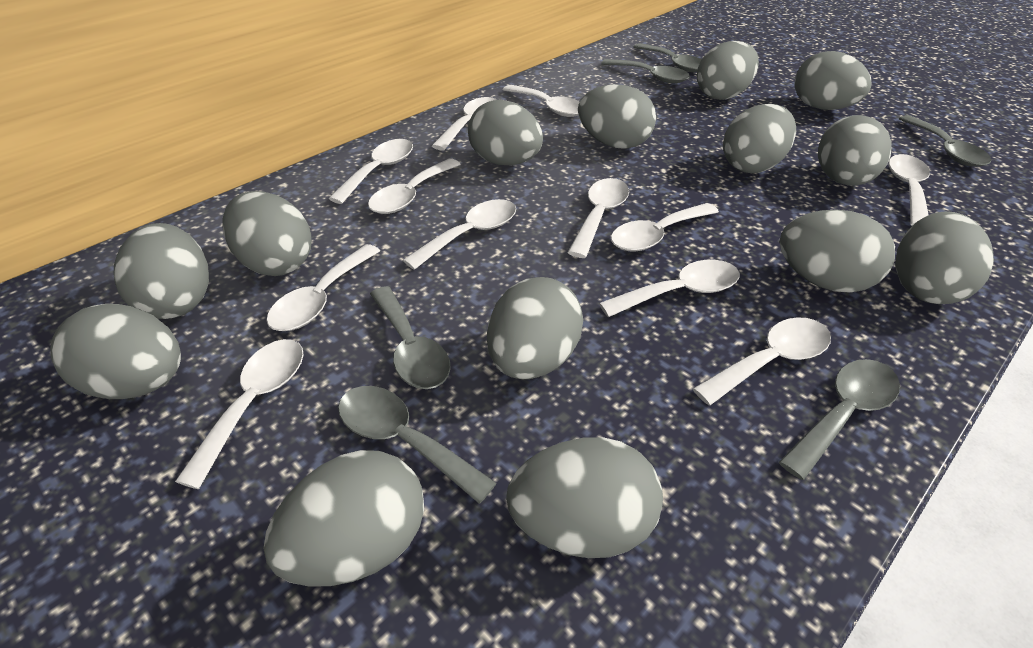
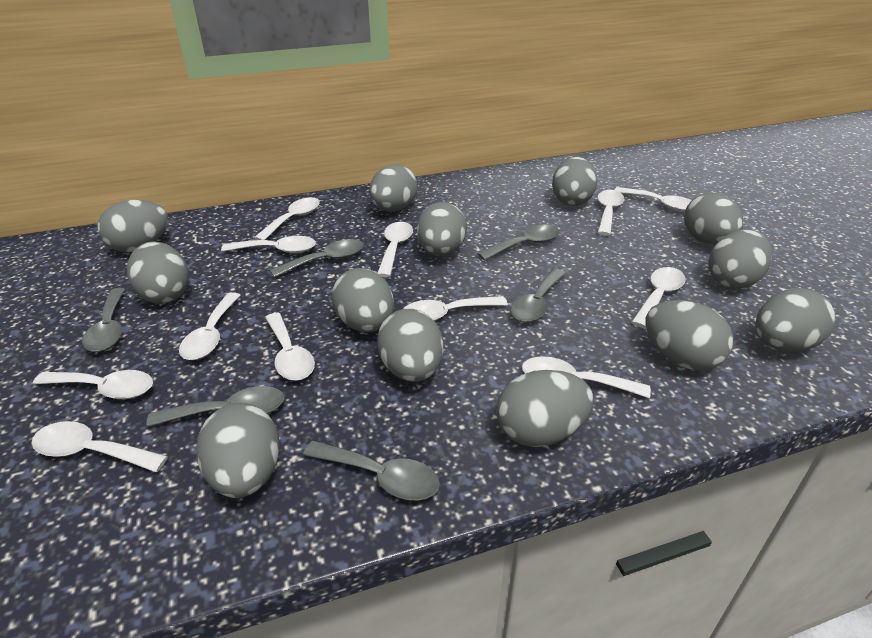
grey egg: 14 -> 13

